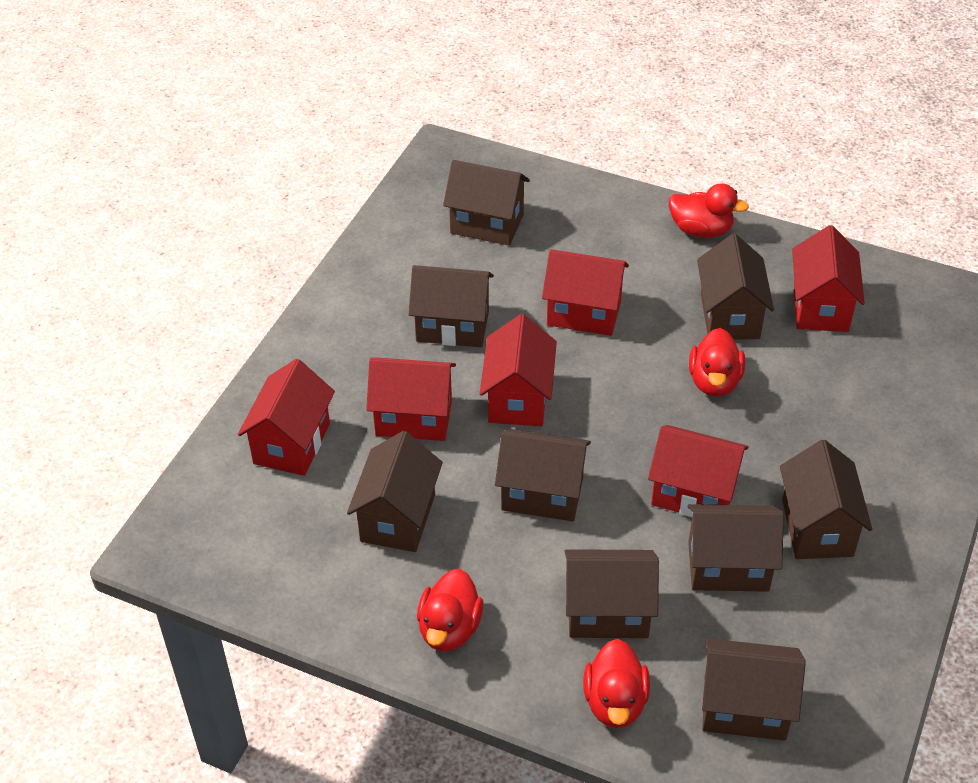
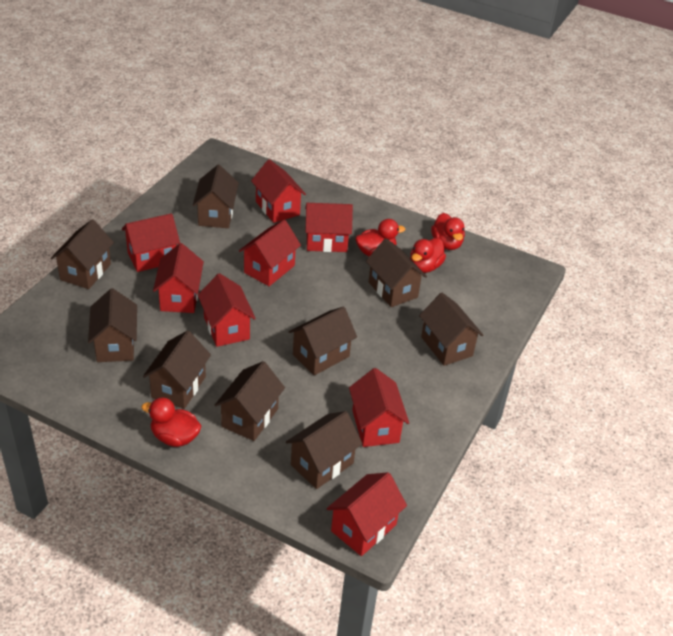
red house: 6 -> 8

